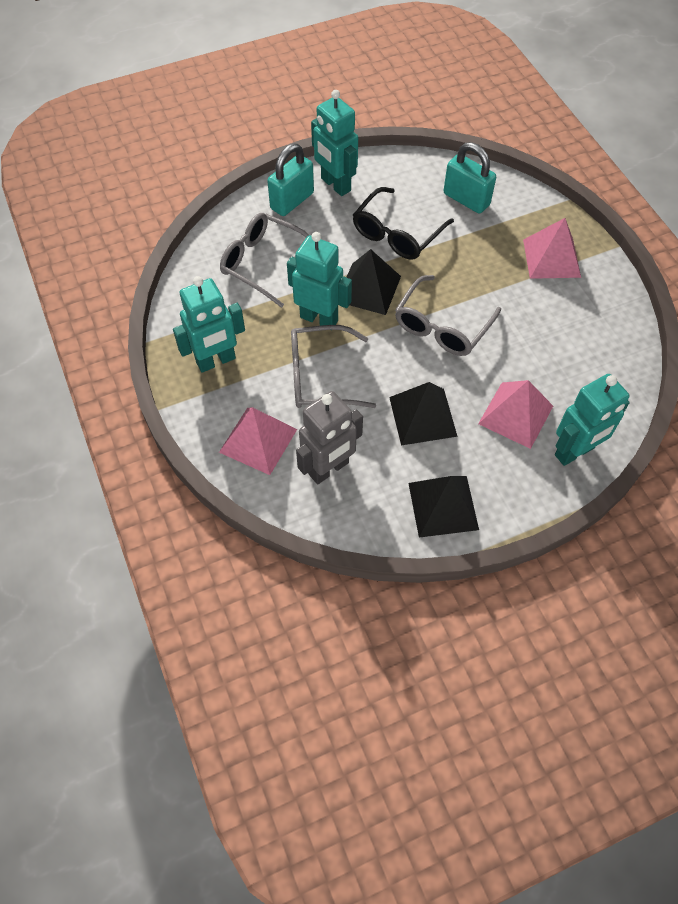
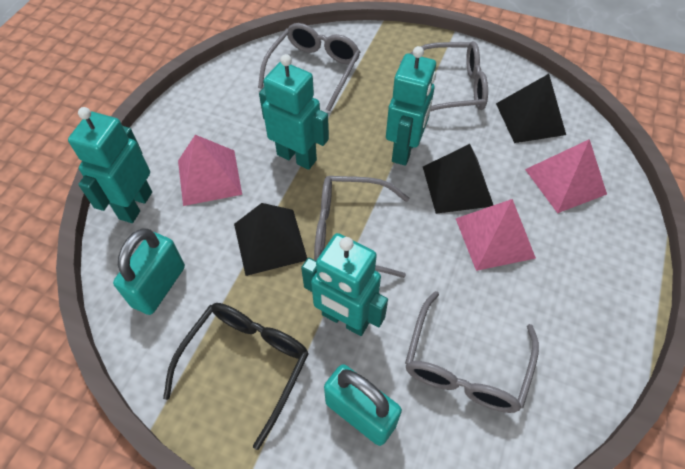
grey glasses: 3 -> 4
grey robot: 1 -> 0

